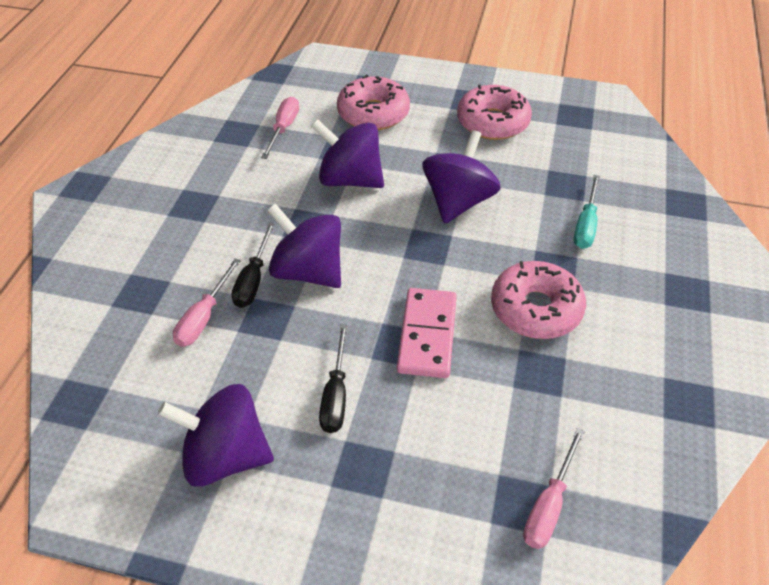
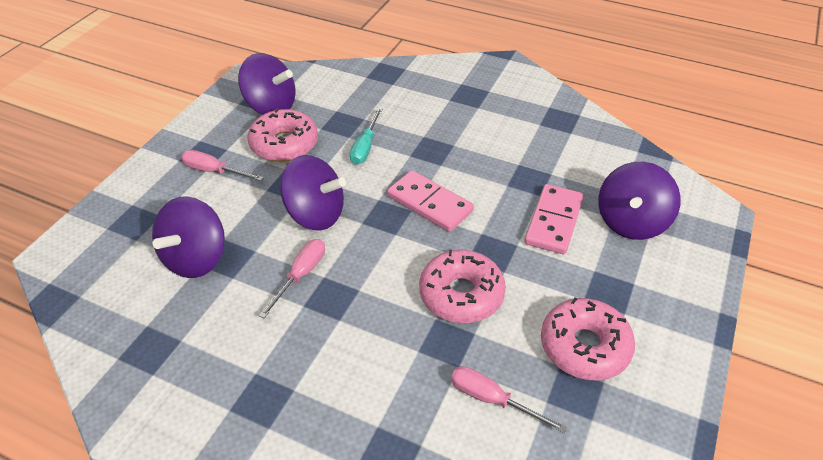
black screwdriver: 2 -> 0
pink domino: 1 -> 2

